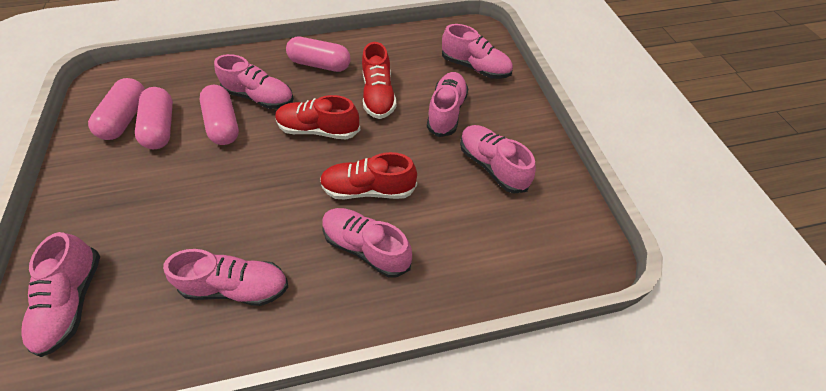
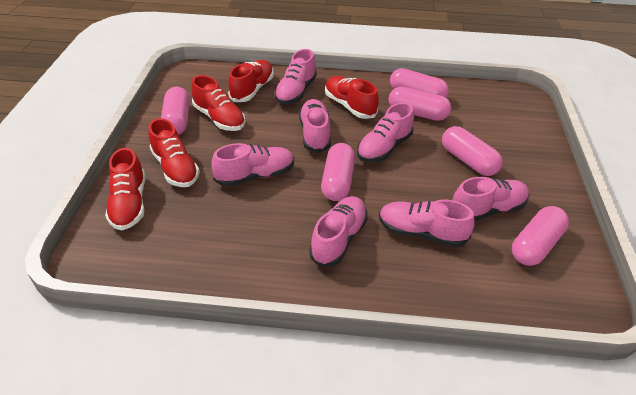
pink capsule: 4 -> 6
red shoe: 3 -> 5

